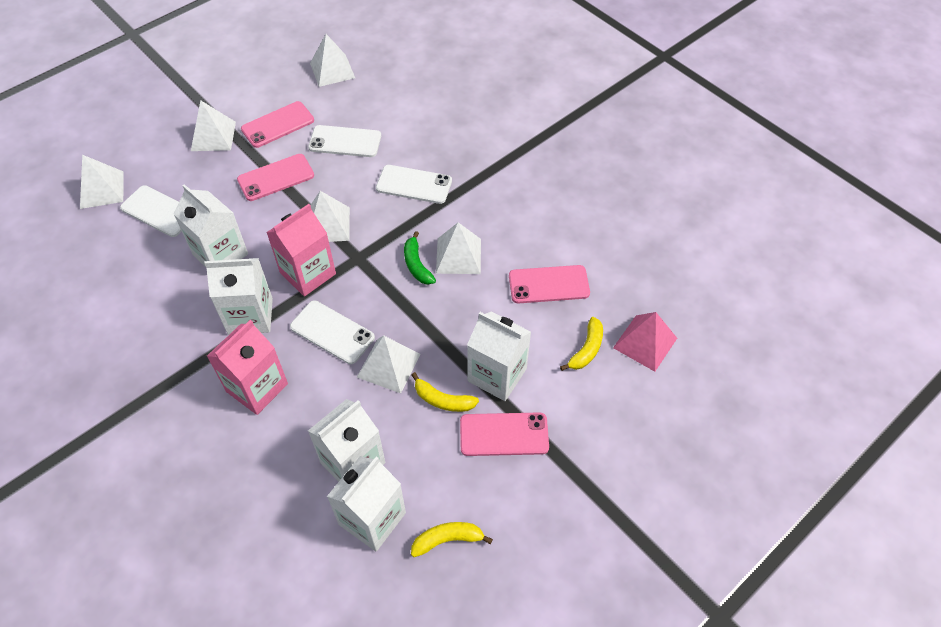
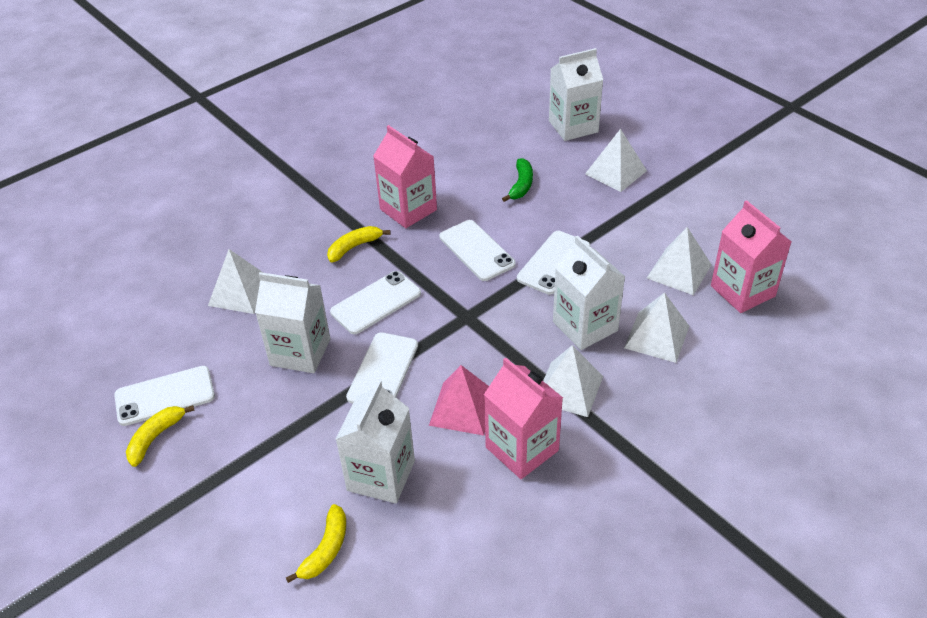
pink carton: 2 -> 3
pink phone: 4 -> 0
white carton: 5 -> 4
white phone: 4 -> 5
white pyramid: 6 -> 5

